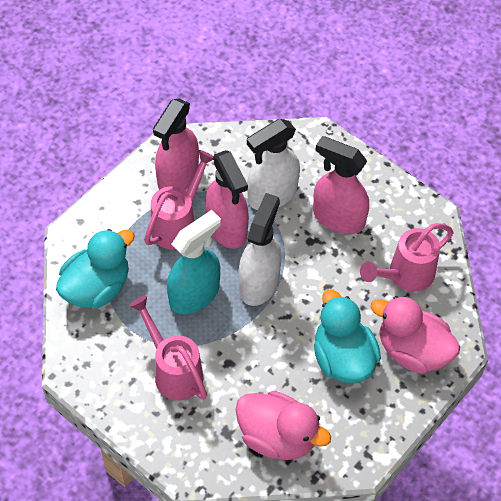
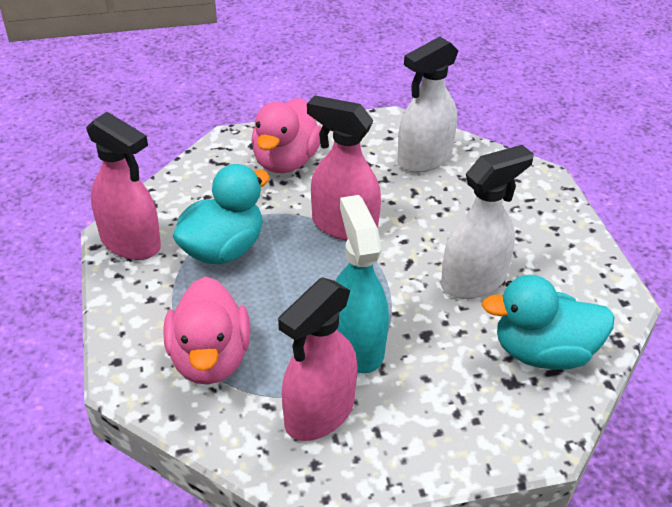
pink watering can: 3 -> 0

